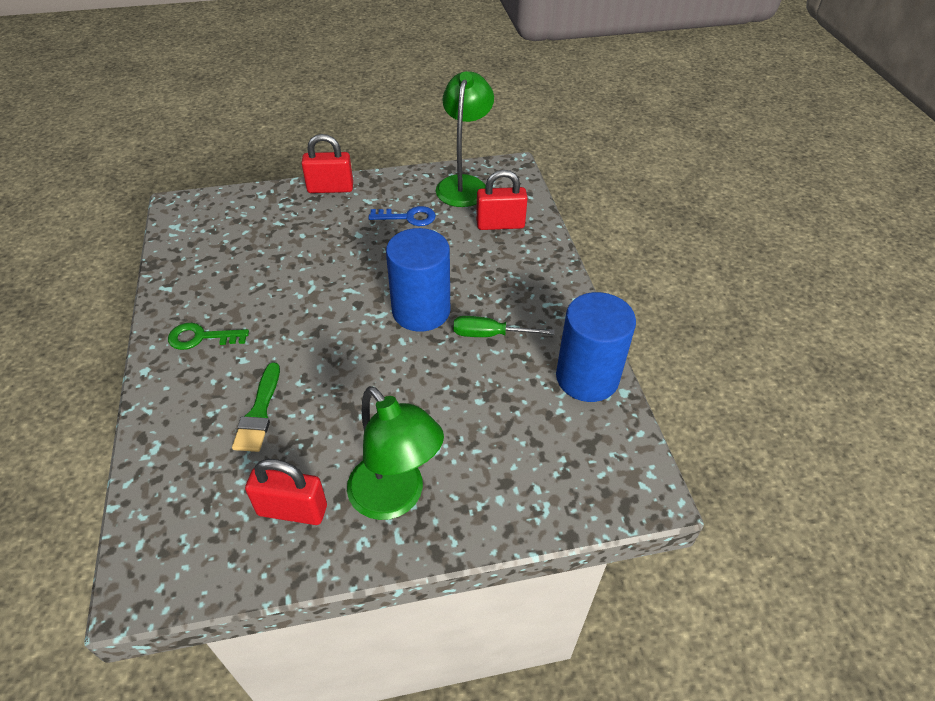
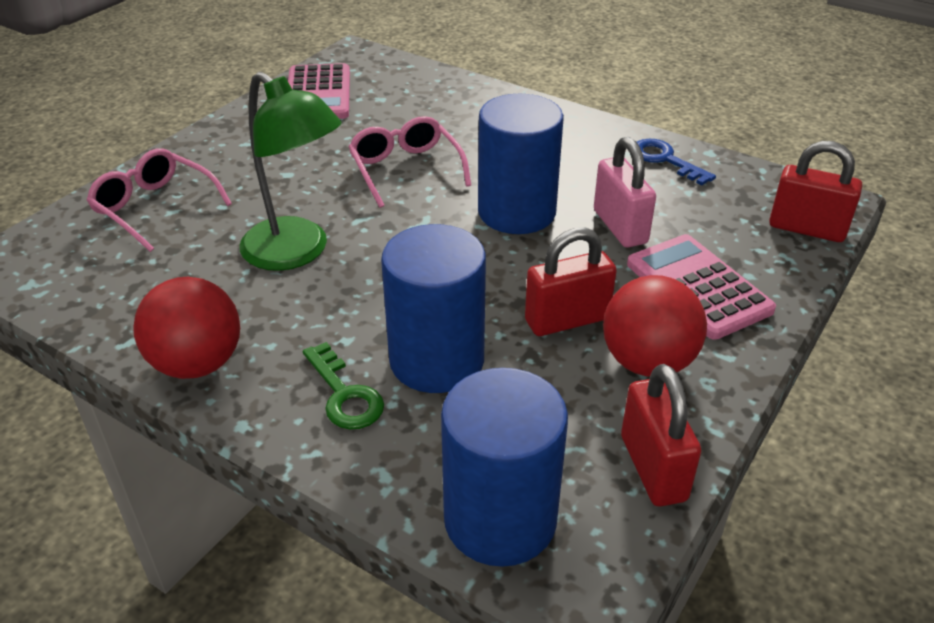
blue cylinder: 2 -> 3
green brush: 1 -> 0
green lamp: 2 -> 1
green screwdriver: 1 -> 0
pink calculator: 0 -> 2
pink glasses: 0 -> 2
pink padlock: 0 -> 1
red ball: 0 -> 2

